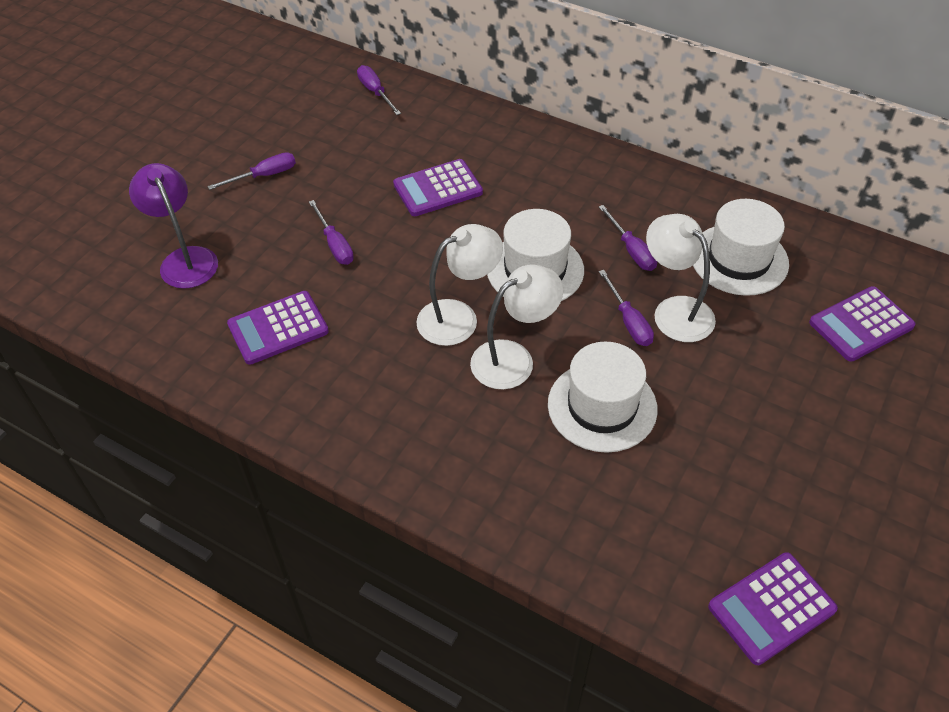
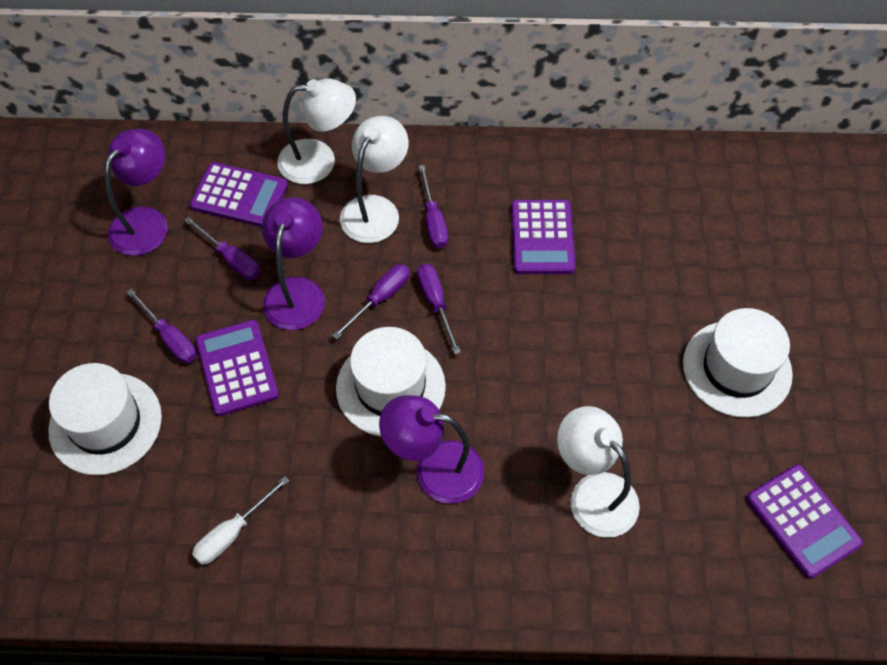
purple lamp: 1 -> 3
white screwdriver: 0 -> 1

